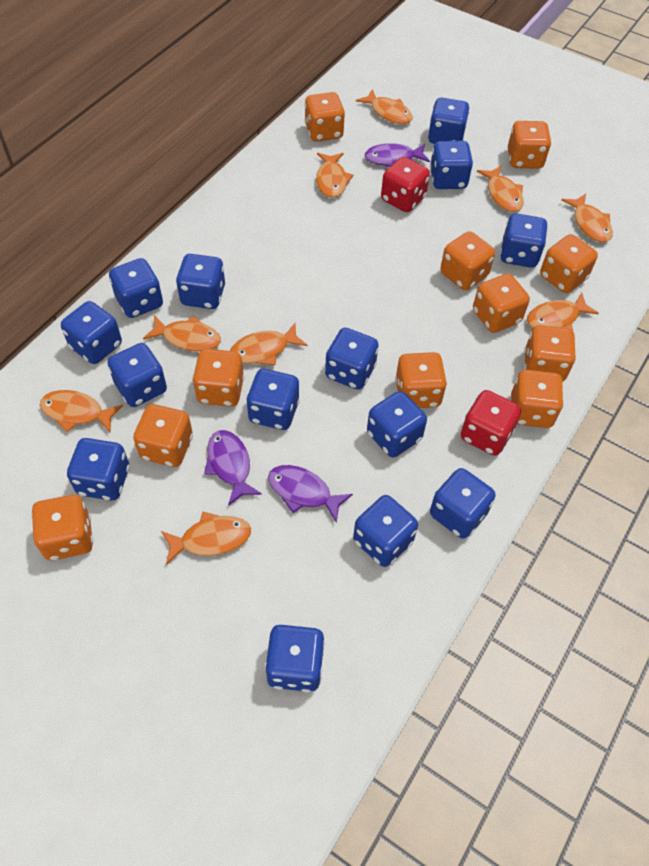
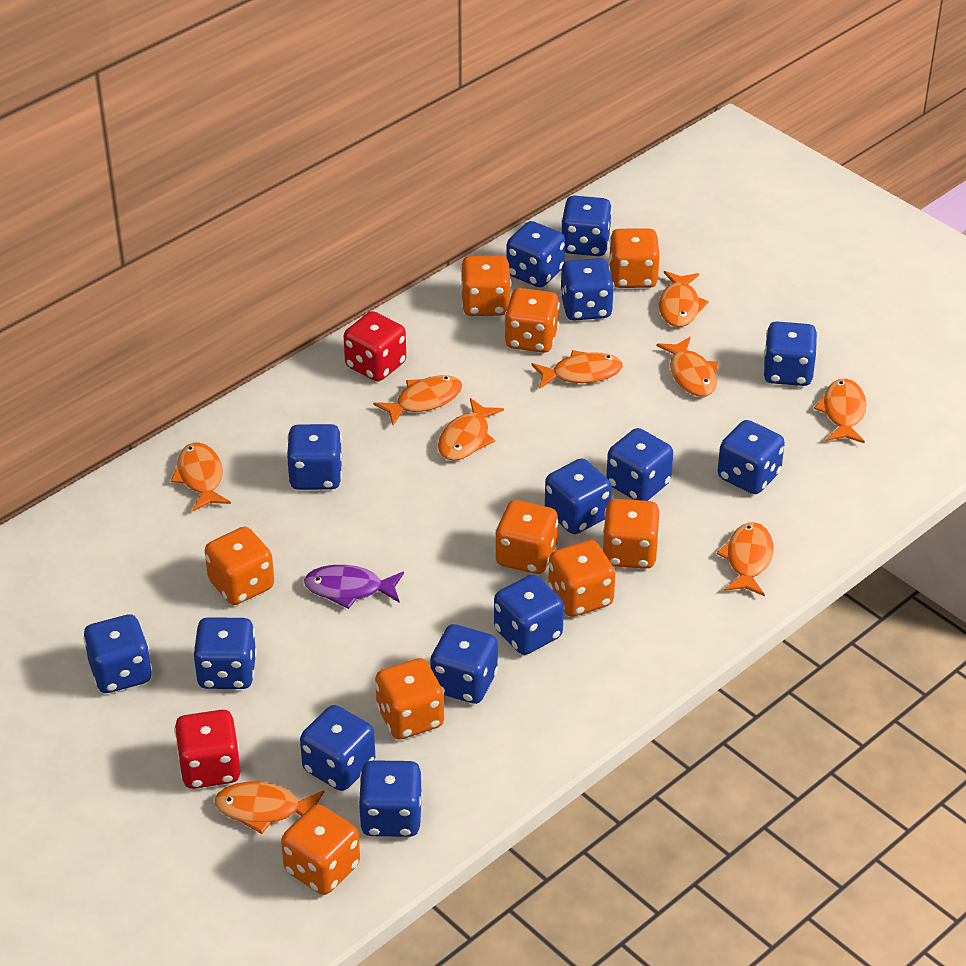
orange dice: 11 -> 9
purple fish: 3 -> 1

